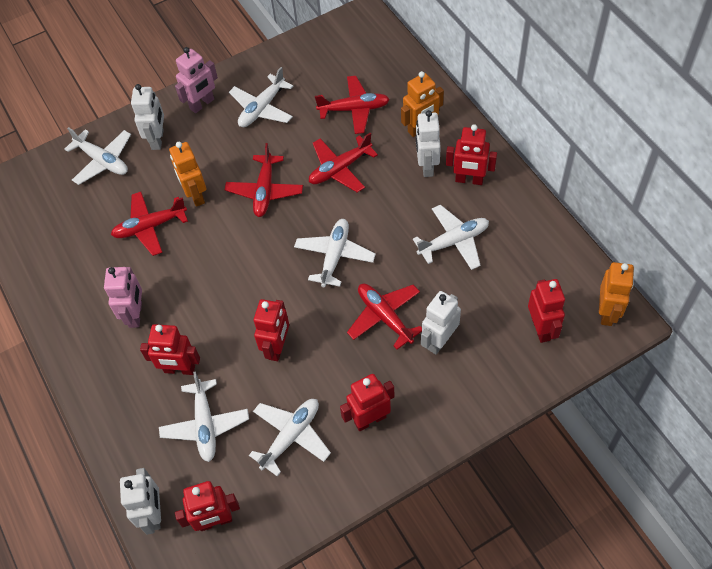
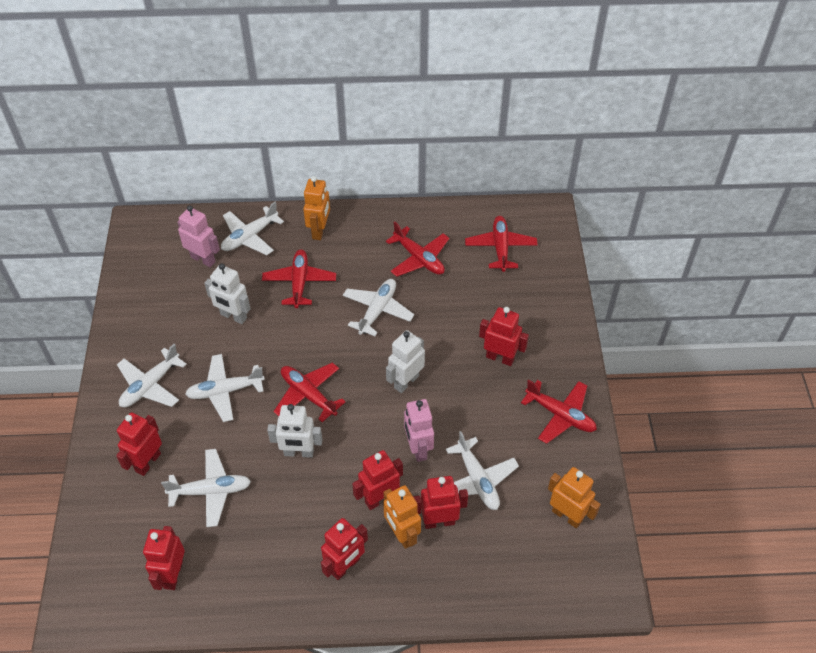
white robot: 4 -> 3

